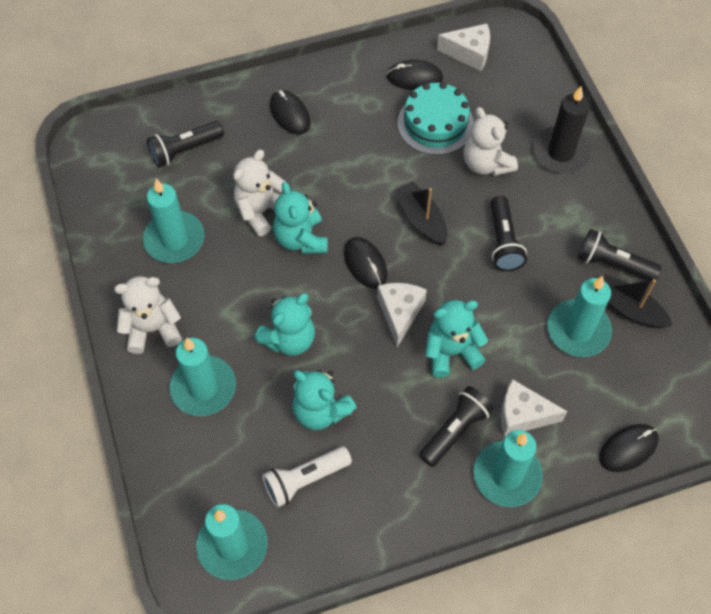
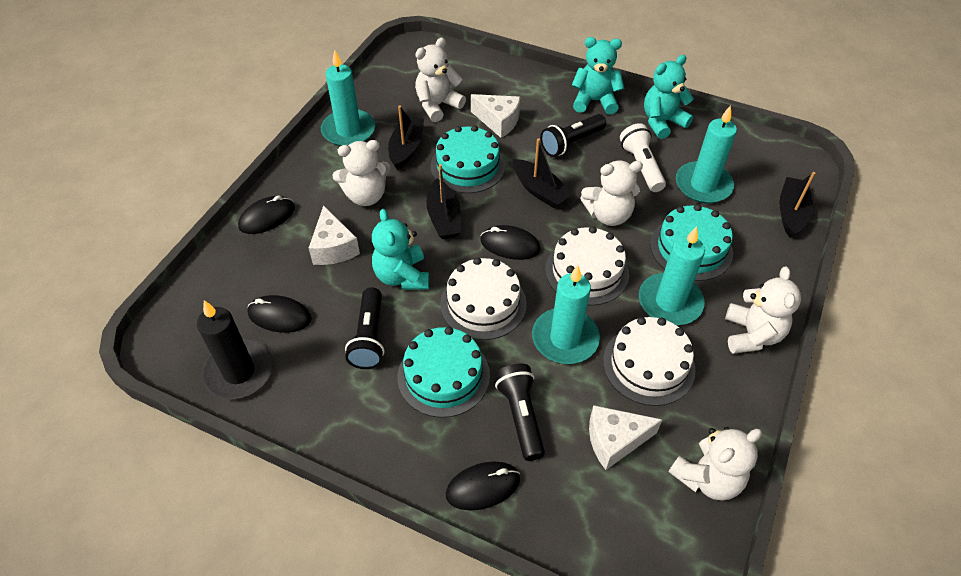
black boat: 2 -> 4
black flashlight: 4 -> 3
turquoise cake: 1 -> 3
turquoise candle: 5 -> 4
turquoise teddy bear: 4 -> 3
white cake: 0 -> 3
white teddy bear: 3 -> 5

